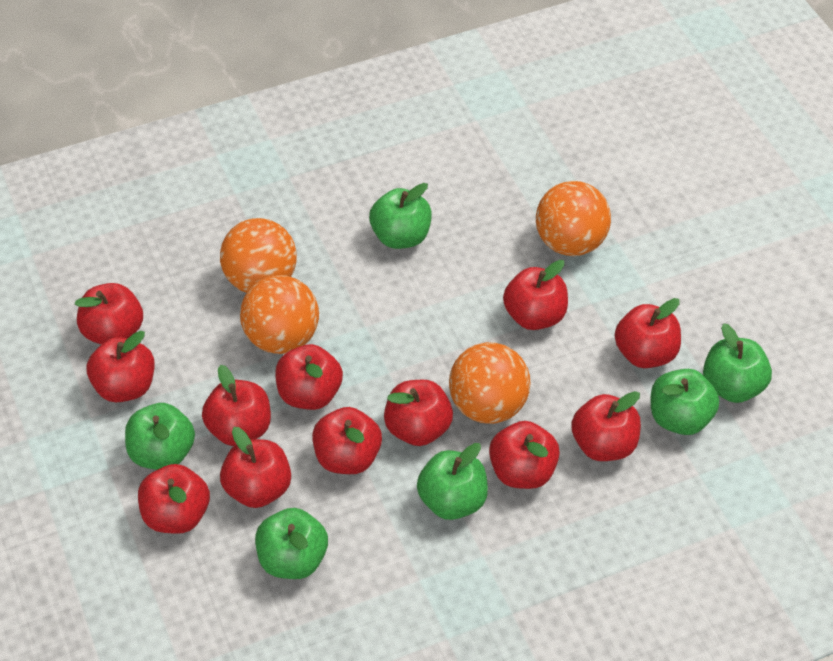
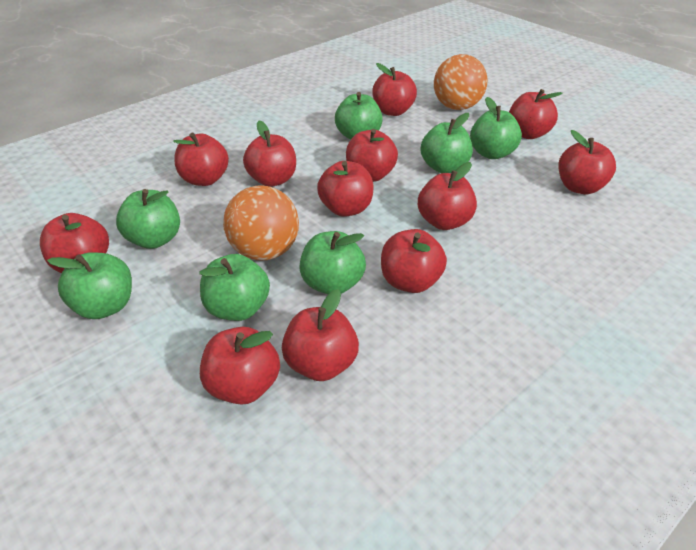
green apple: 6 -> 7
orange ball: 4 -> 2

